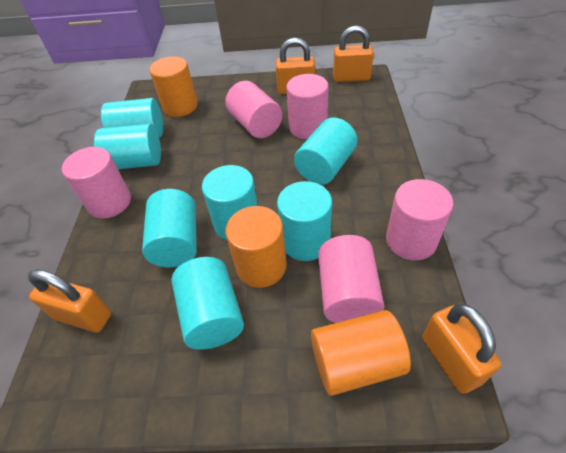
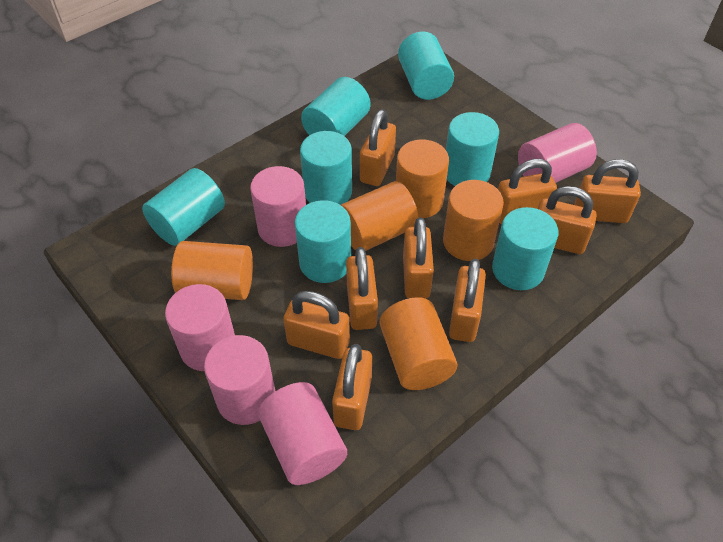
orange cylinder: 3 -> 5
orange padlock: 4 -> 9

